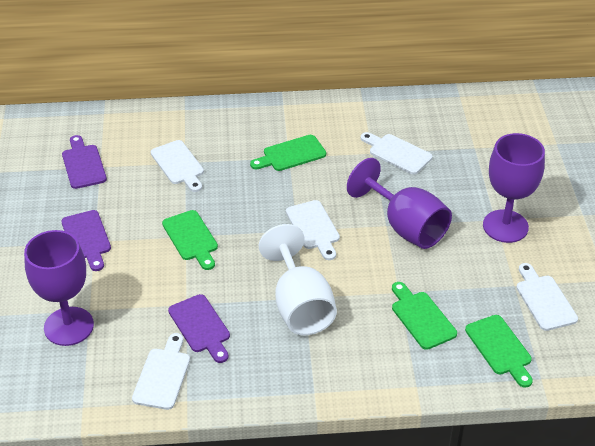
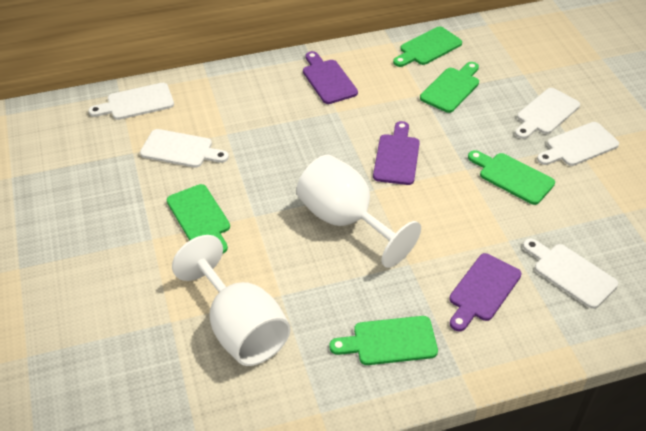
green cutting board: 4 -> 5
purple goblet: 3 -> 0
white goblet: 1 -> 2

